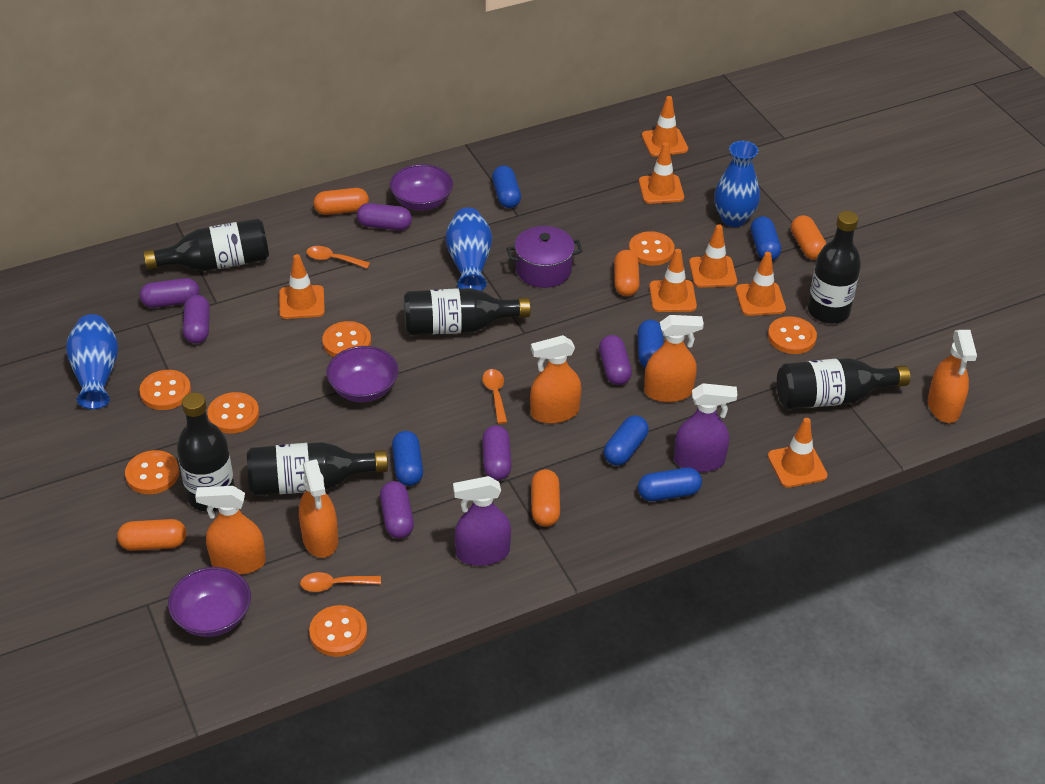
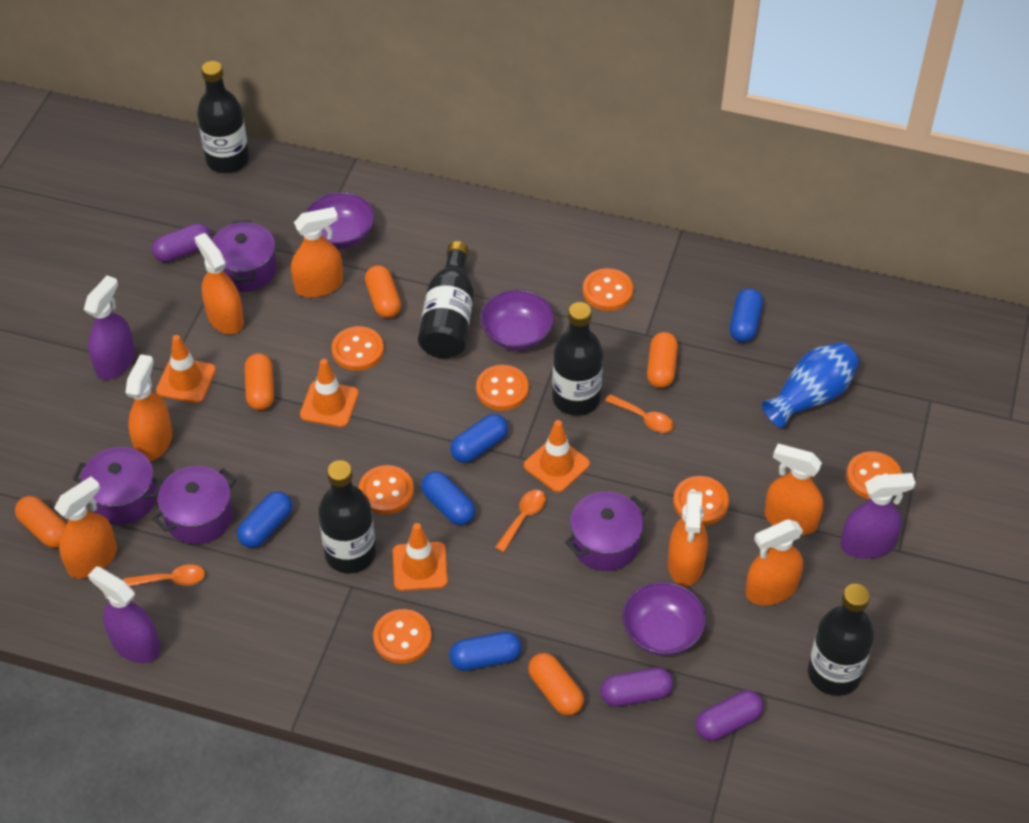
black bottle: 6 -> 5
blue capsule: 6 -> 5
blue vase: 3 -> 1
orange spray bottle: 5 -> 7
orange traffic cone: 7 -> 4
purple capsule: 6 -> 3
purple pot: 1 -> 4
purple spray bottle: 2 -> 3

